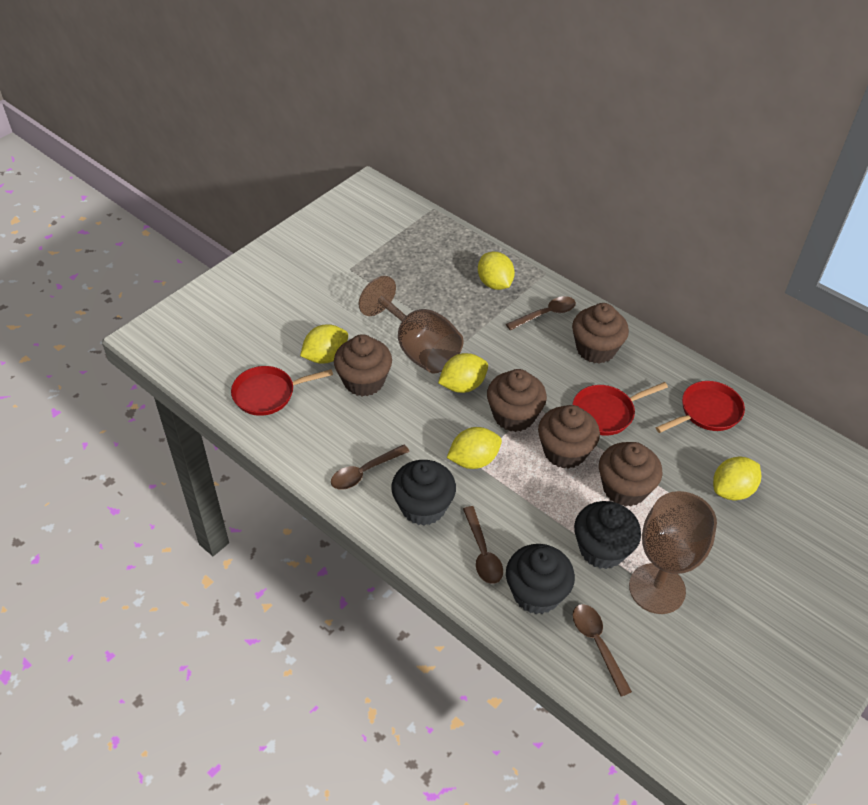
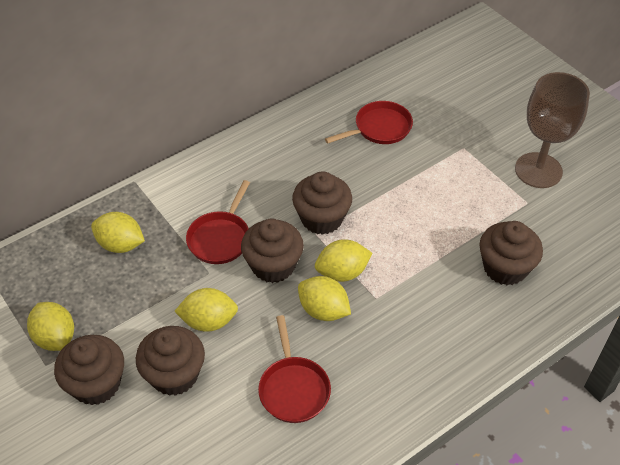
black cupcake: 3 -> 0
brown goblet: 2 -> 1
brown spoon: 4 -> 0

